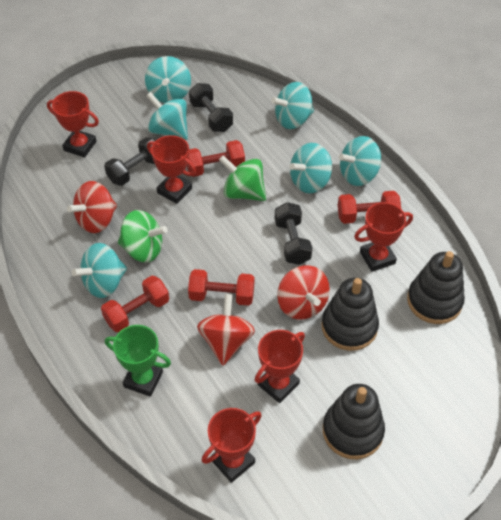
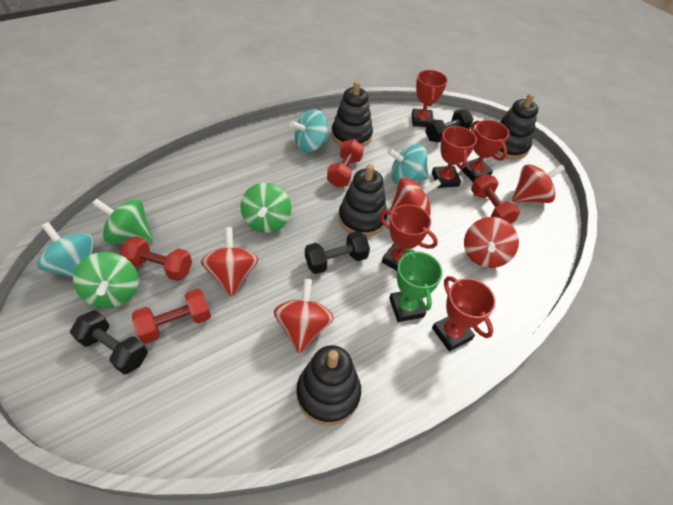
black stacking toy: 3 -> 4
green spinning top: 2 -> 3
red spinning top: 3 -> 5
turquoise spinning top: 6 -> 3

